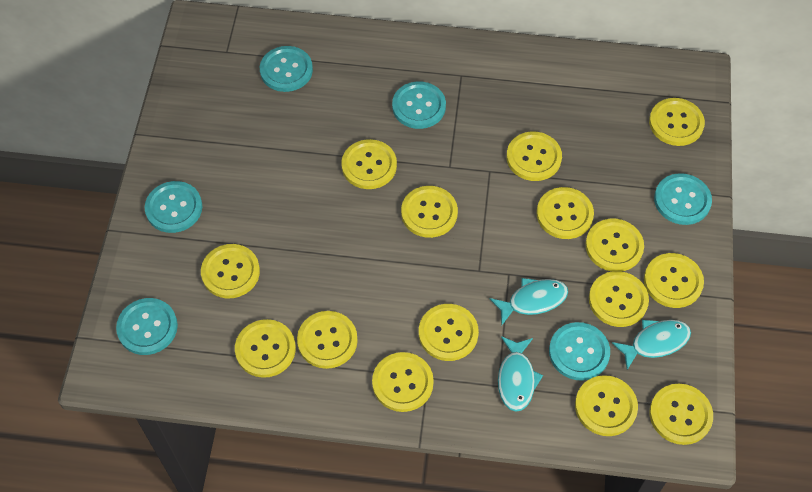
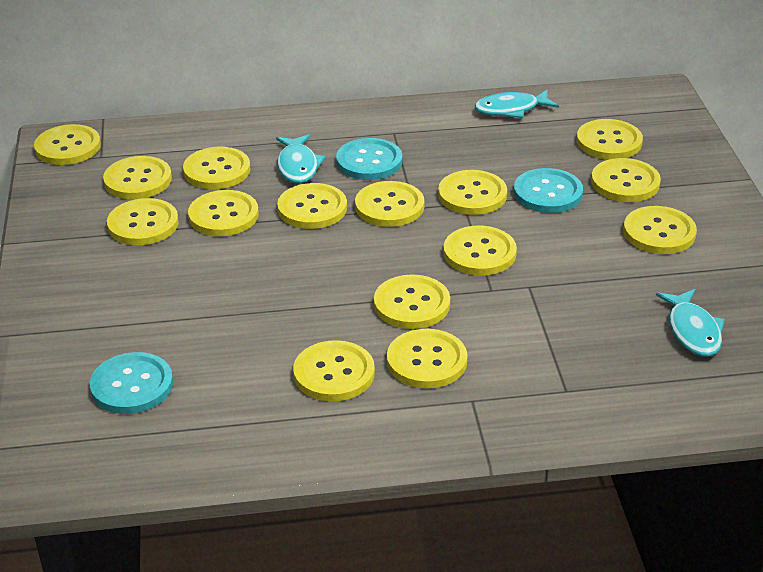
turquoise button: 6 -> 3

